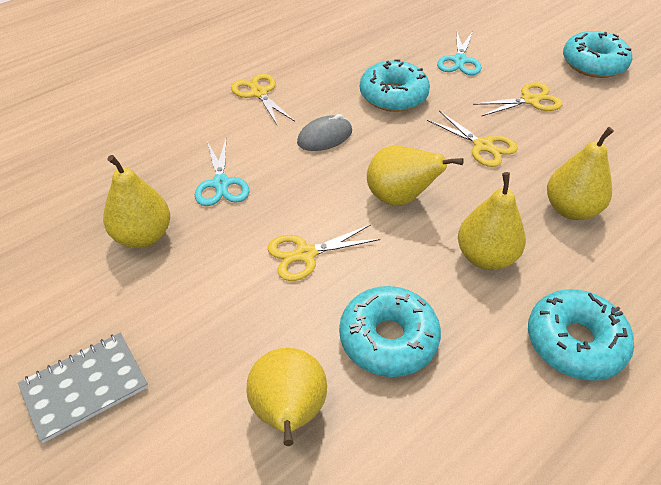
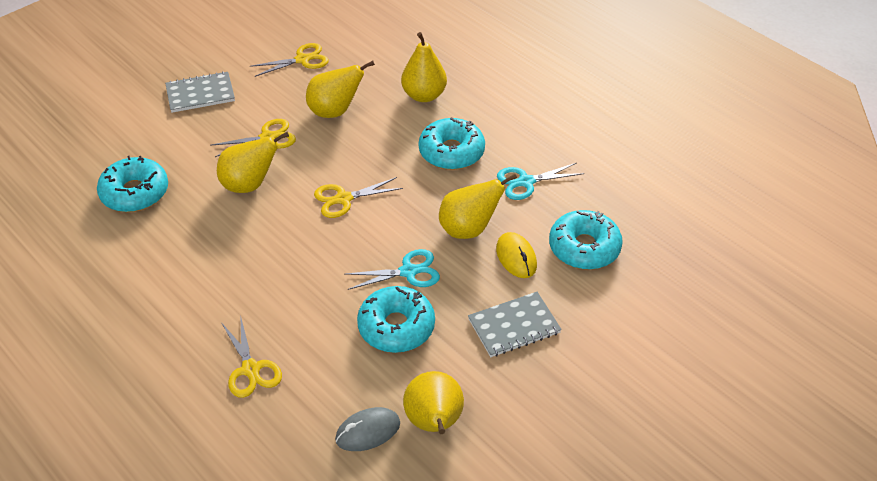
grey notebook: 1 -> 2
yellow mouse: 0 -> 1

